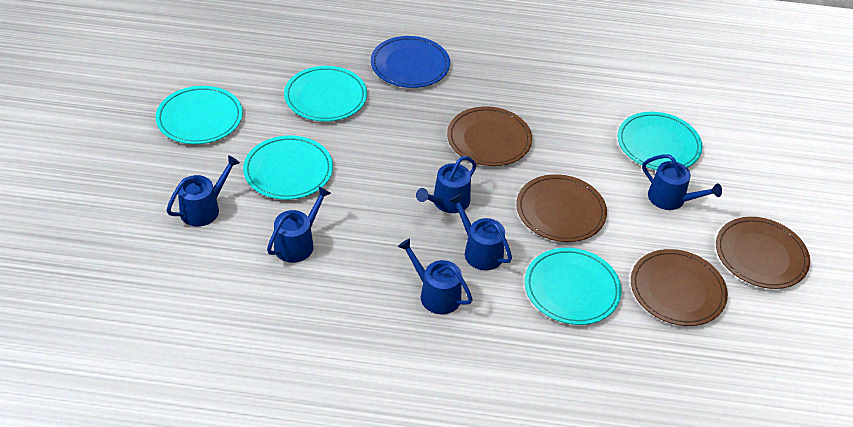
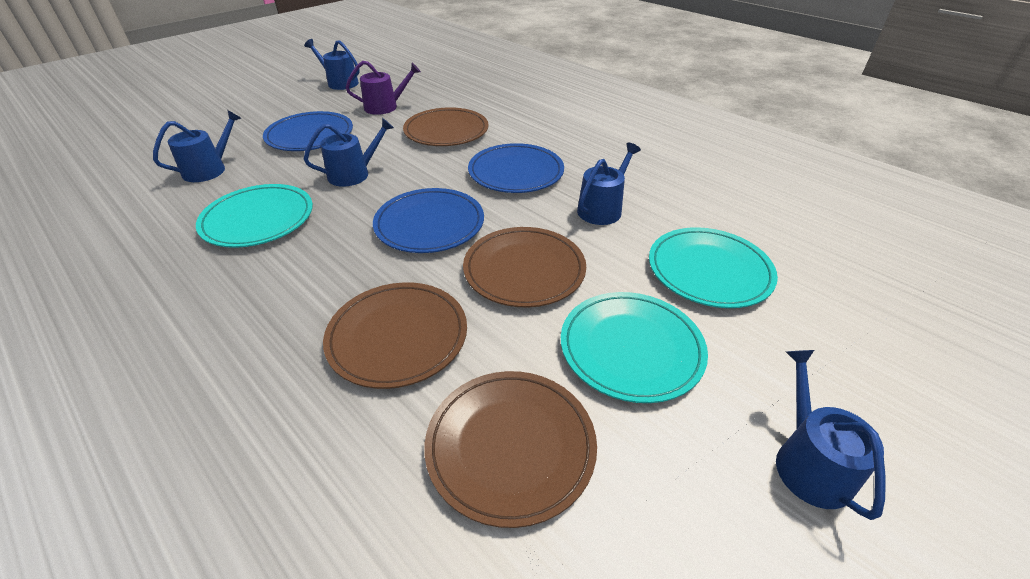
blue plate: 1 -> 3
blue watering can: 6 -> 5
purple watering can: 0 -> 1
turquoise plate: 5 -> 3

